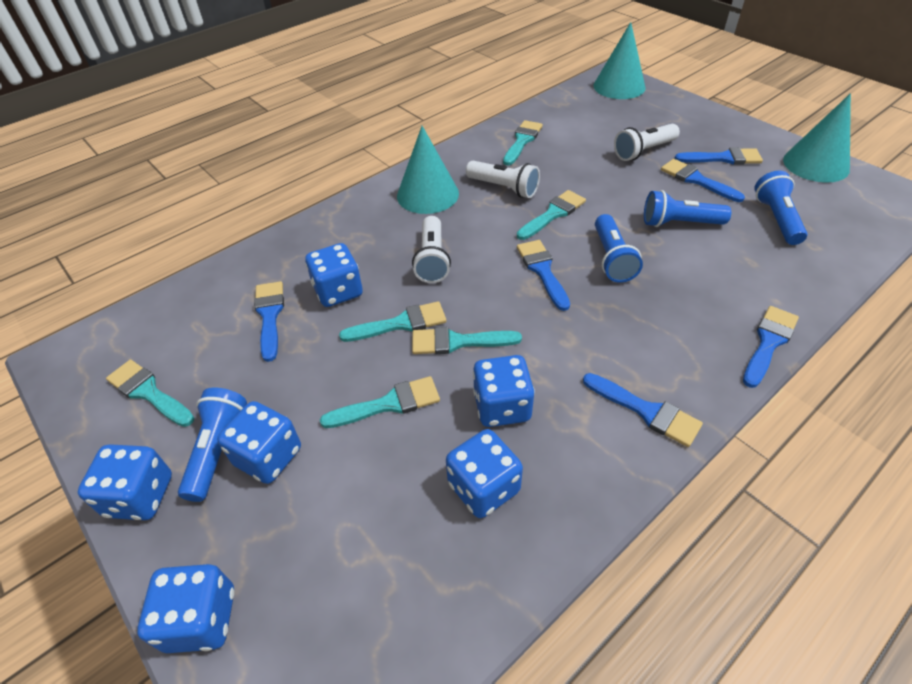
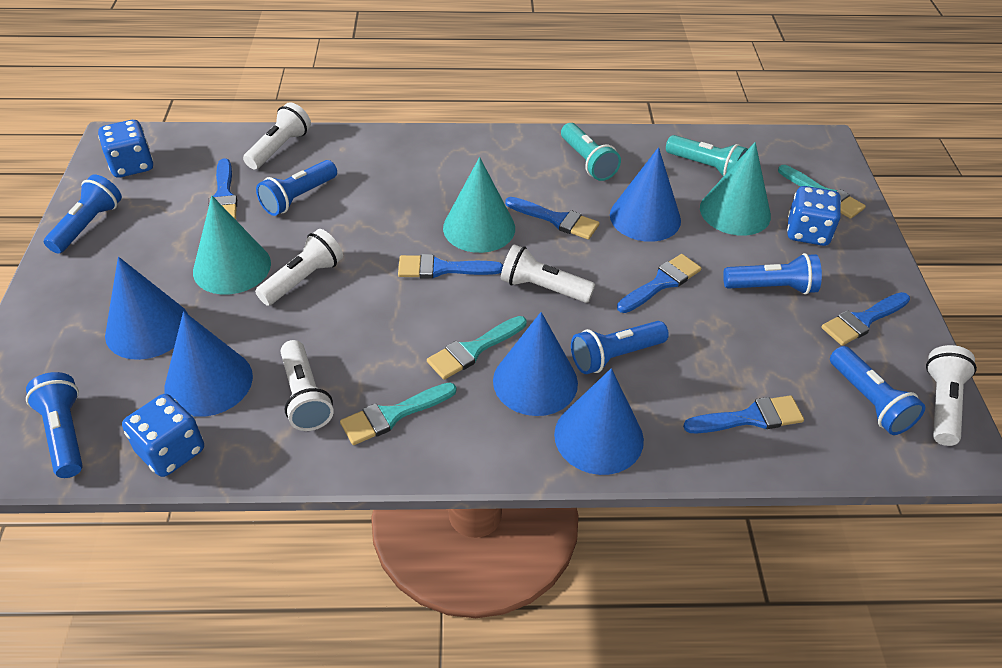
blue cone: 0 -> 5
blue dice: 6 -> 3
blue flashlight: 4 -> 6
turquoise brush: 6 -> 3
turquoise flashlight: 0 -> 2
white flashlight: 3 -> 5

